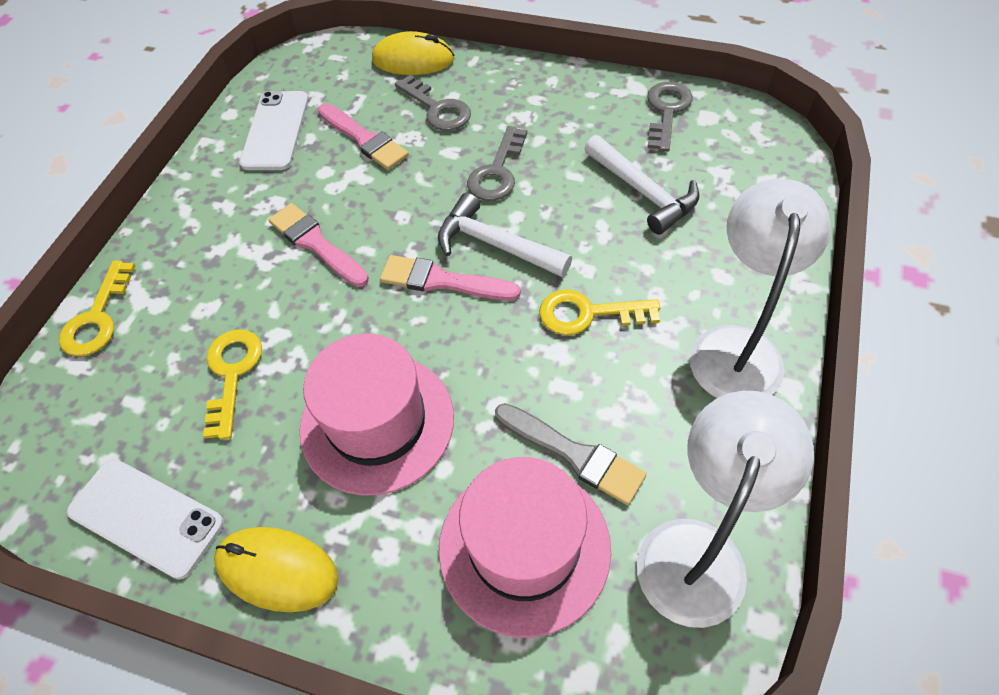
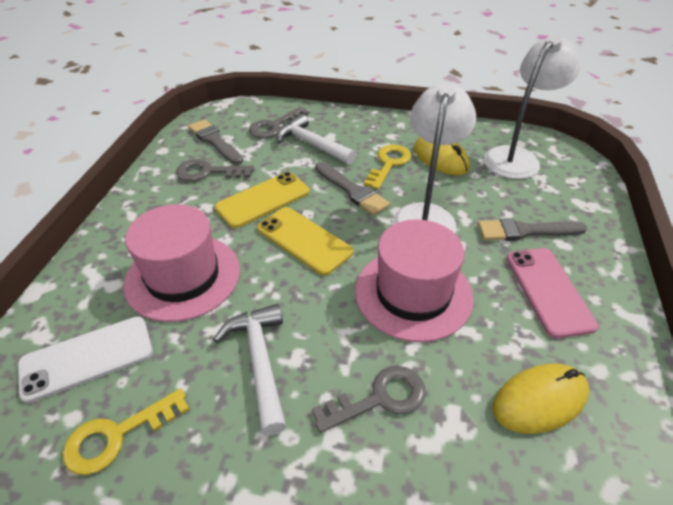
grey brush: 1 -> 3
pink brush: 3 -> 0
pink phone: 0 -> 1
white phone: 2 -> 1
yellow key: 3 -> 2
yellow phone: 0 -> 2

